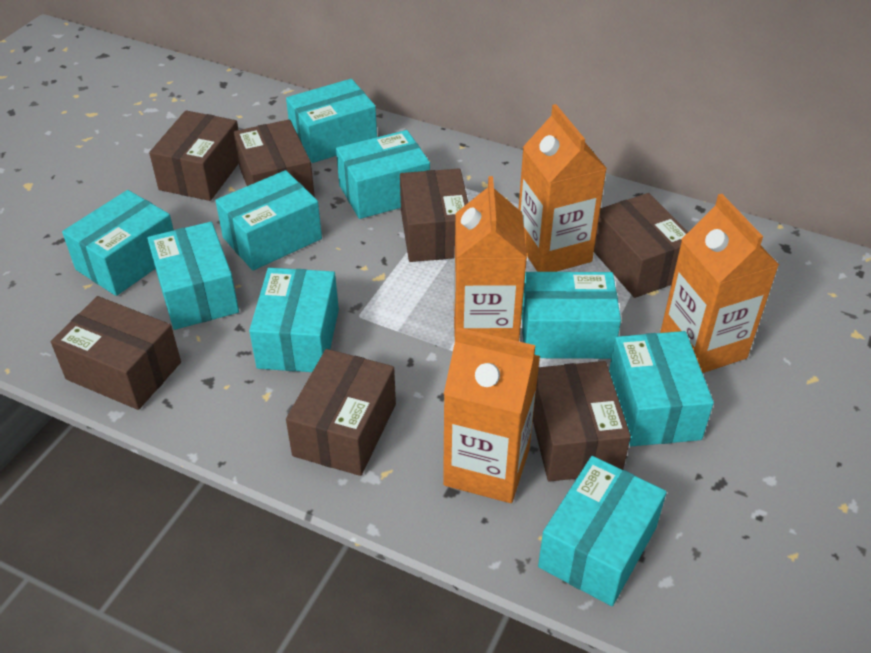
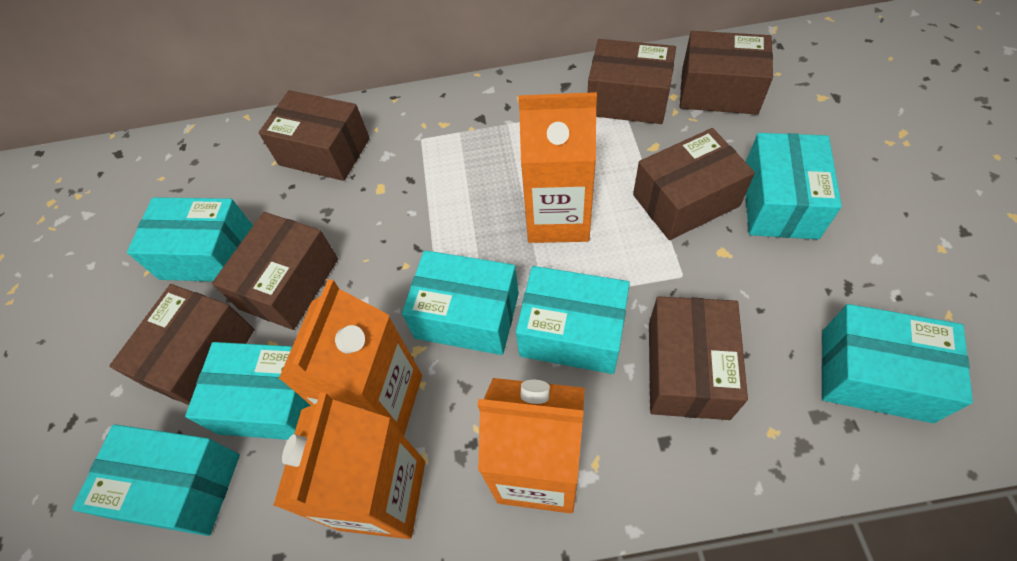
turquoise box: 9 -> 7

